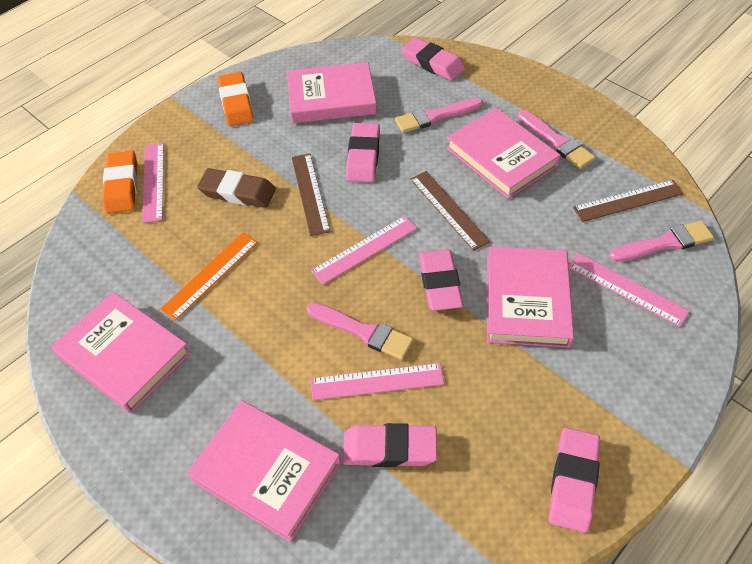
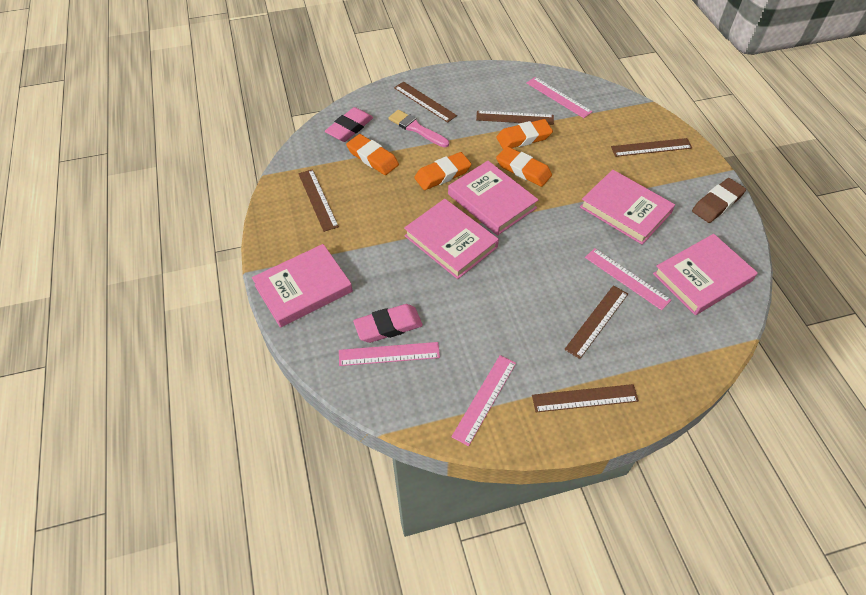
brown ruler: 3 -> 6
orange eraser: 2 -> 4
orange ruler: 1 -> 0
pink brush: 4 -> 1
pink eraser: 5 -> 2

